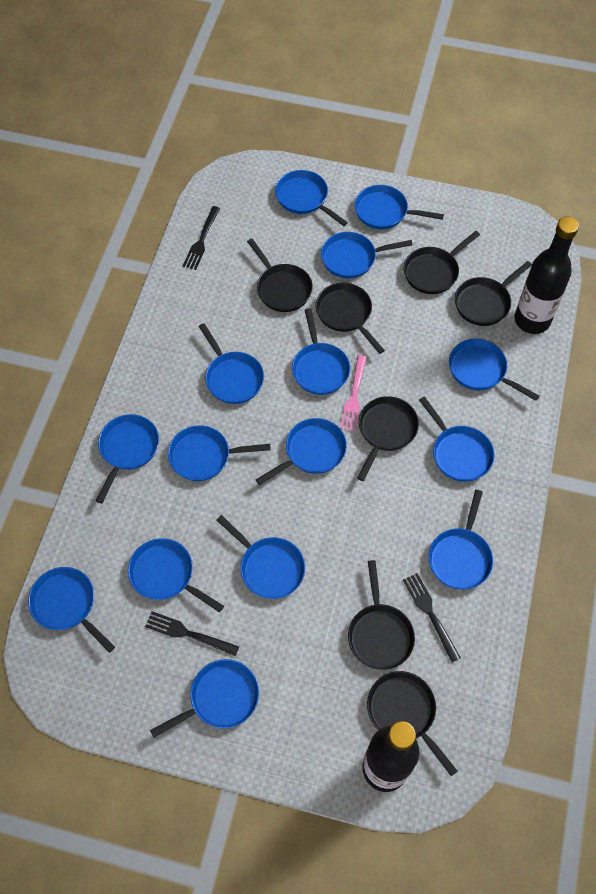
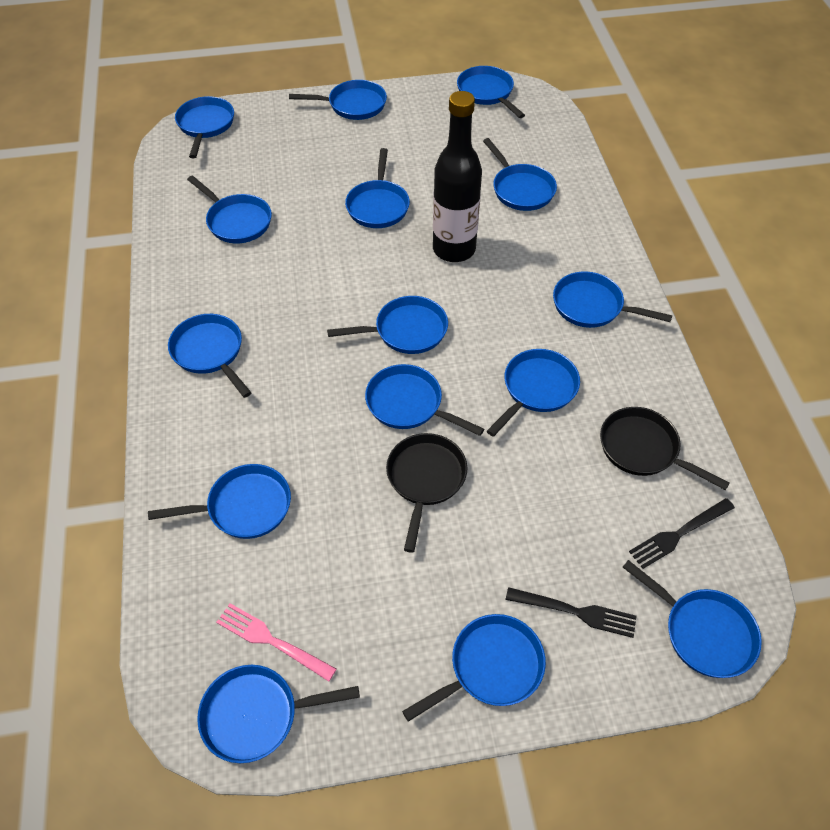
black bottle: 2 -> 1
black fork: 3 -> 2
black pan: 7 -> 2

